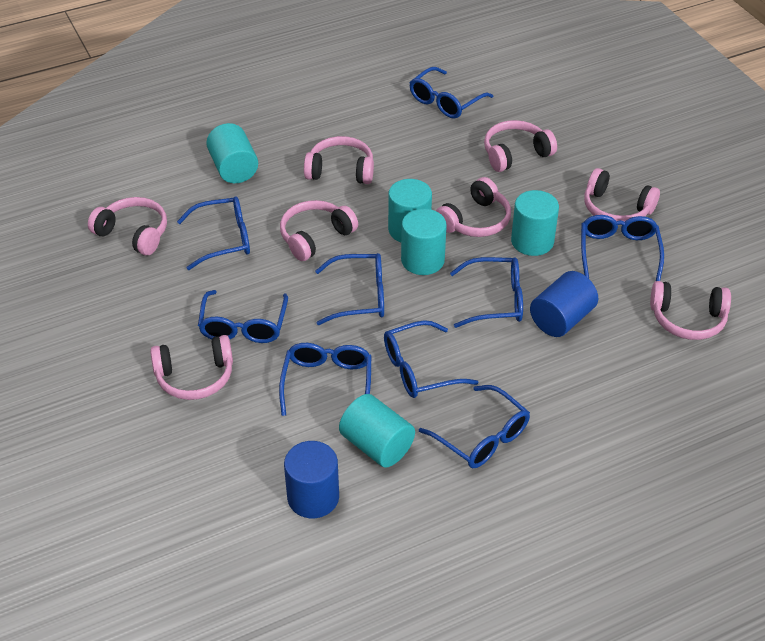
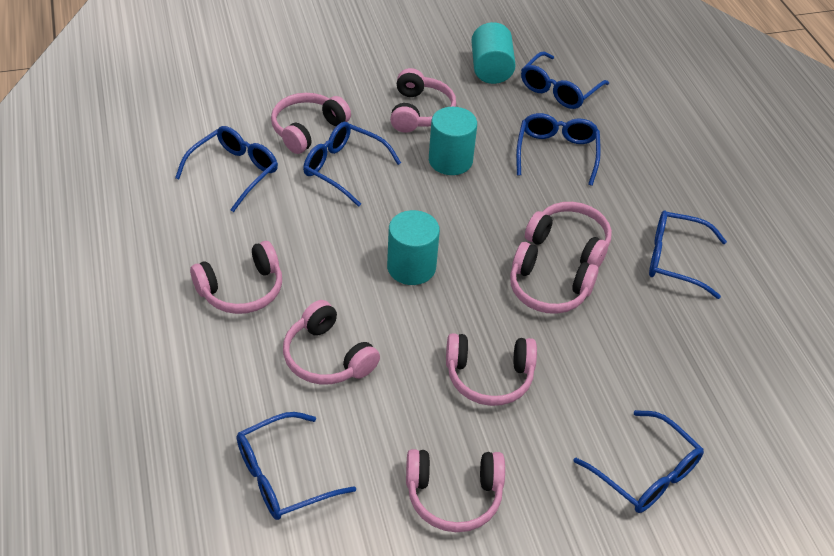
blue cylinder: 2 -> 0
blue glasses: 9 -> 7
turquoise cylinder: 5 -> 3

